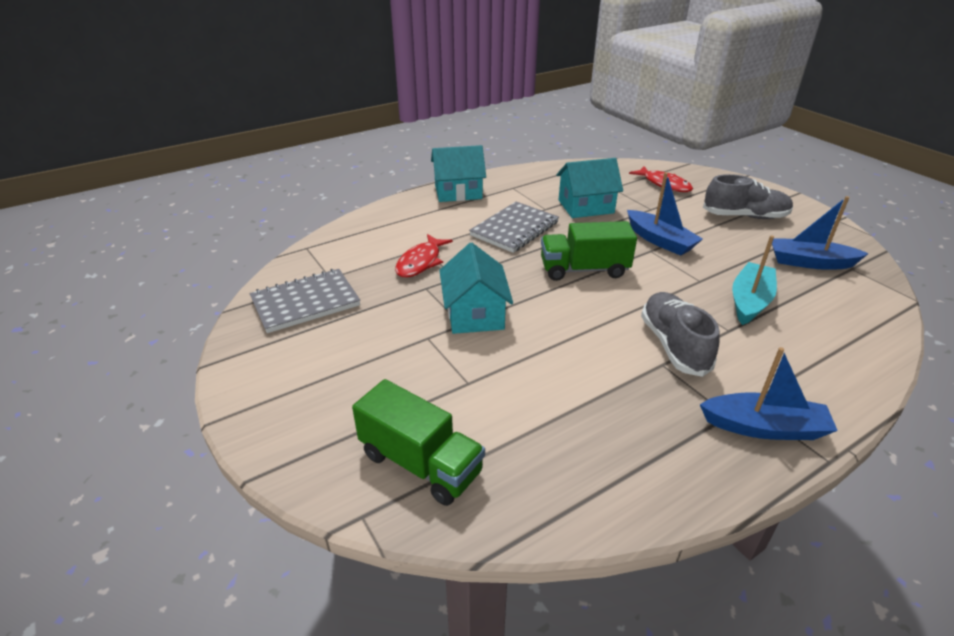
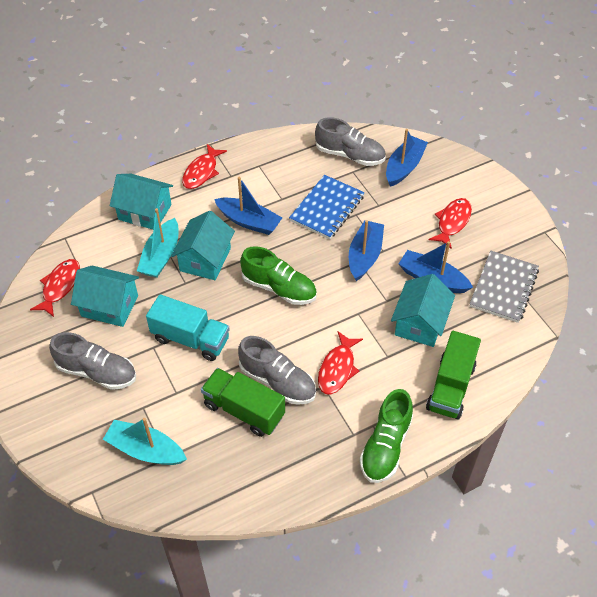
blue boat: 3 -> 4
blue notebook: 0 -> 1
green shoe: 0 -> 2
grey notebook: 2 -> 1
grey shoe: 2 -> 3
red fish: 2 -> 4
turquoise boat: 1 -> 2
turquoise house: 3 -> 4
turquoise truck: 0 -> 1

